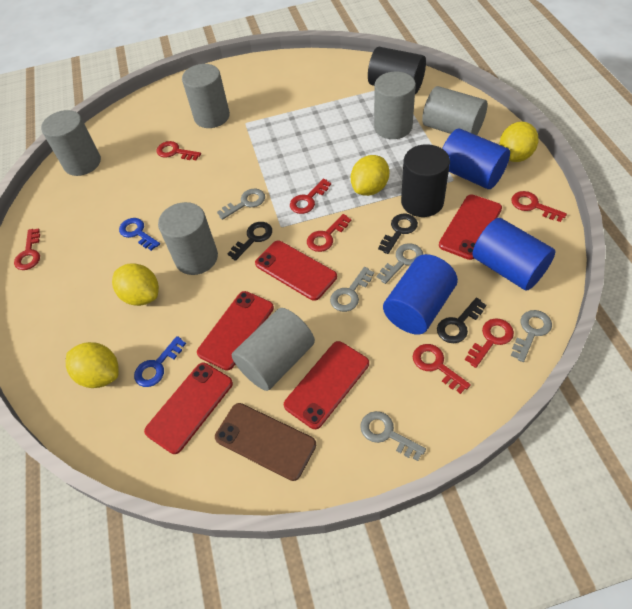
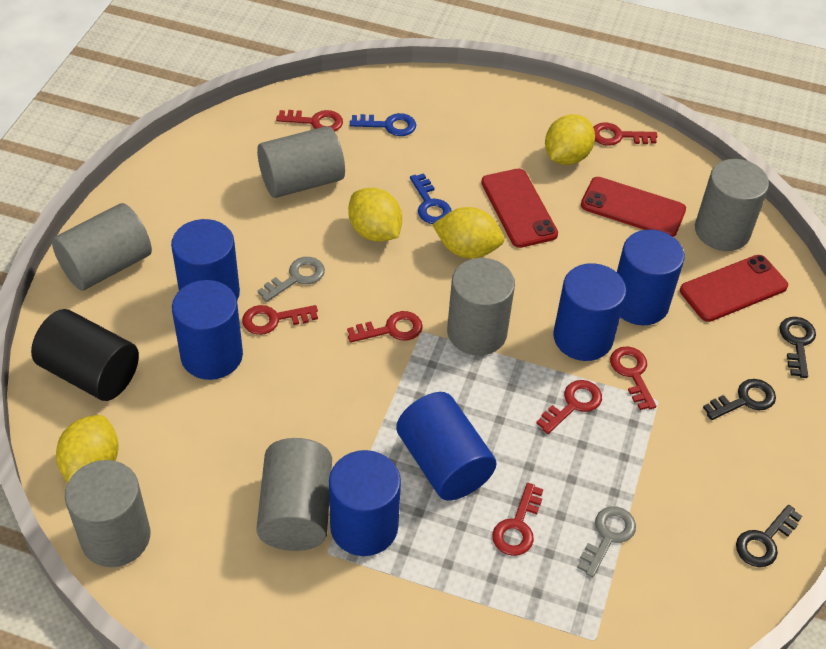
black cylinder: 2 -> 1
blue cylinder: 3 -> 6
brown phone: 1 -> 0
grey key: 5 -> 2
red phone: 5 -> 3

